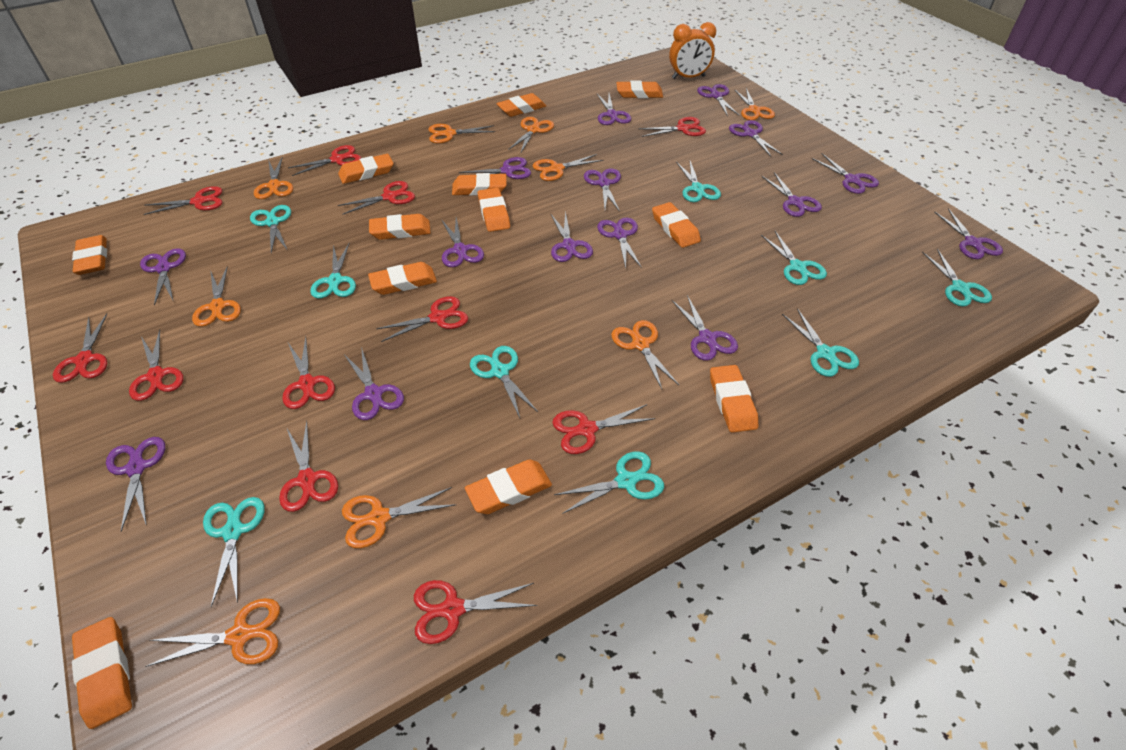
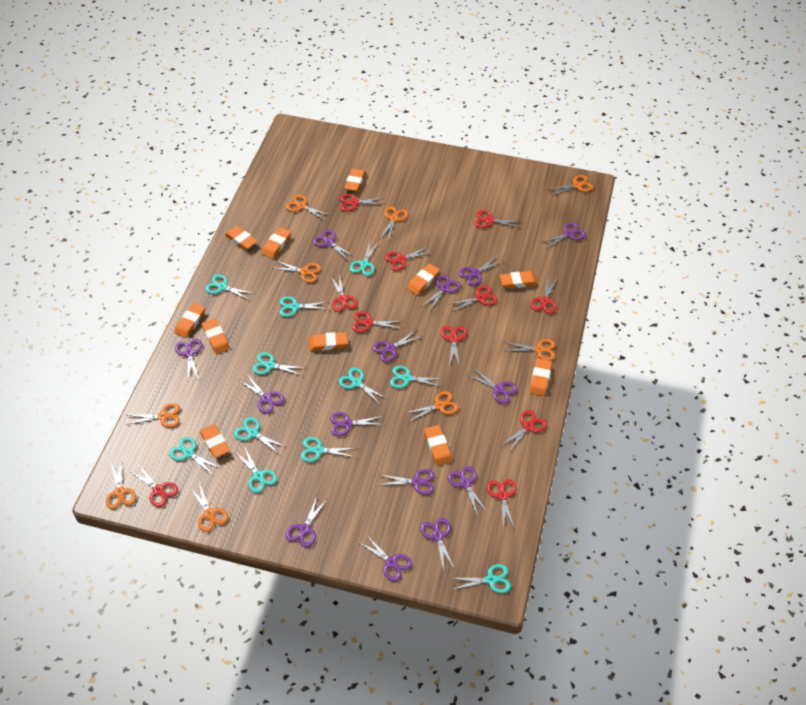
orange clock: 1 -> 0
orange eraser: 12 -> 11
purple scissors: 15 -> 14
turquoise scissors: 9 -> 11

